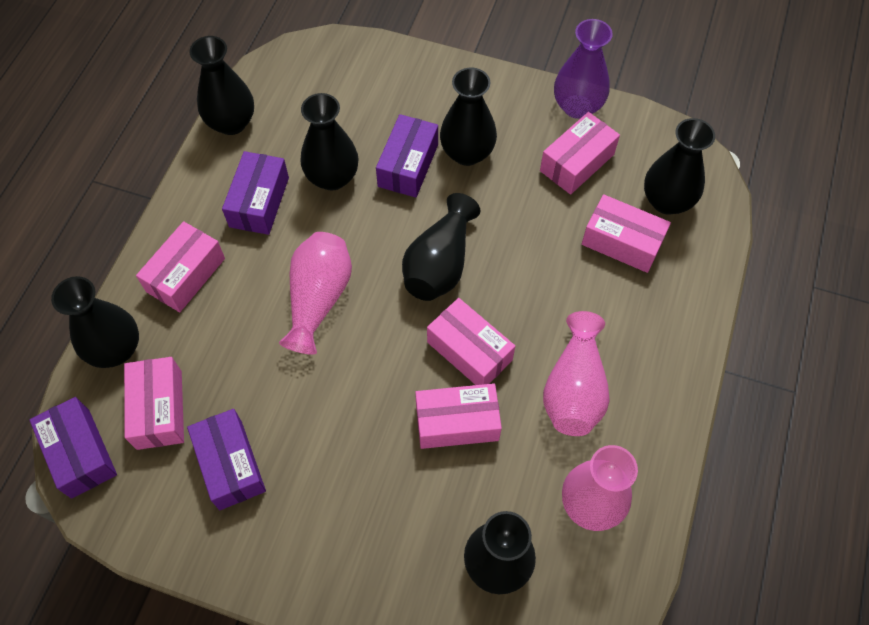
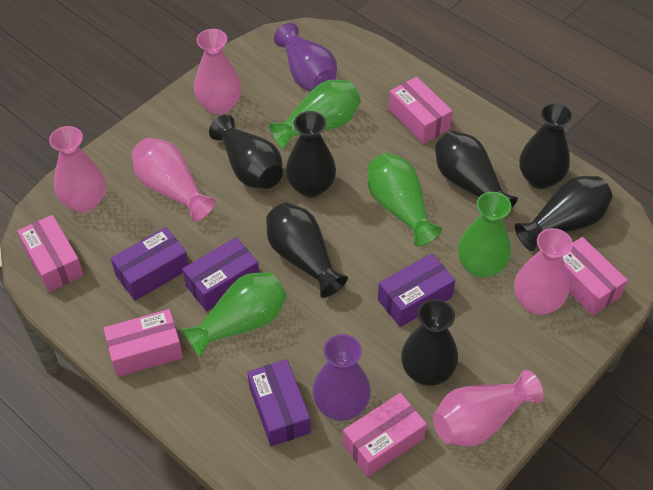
green vase: 0 -> 4
pink box: 6 -> 5
pink vase: 3 -> 5
purple vase: 1 -> 2

